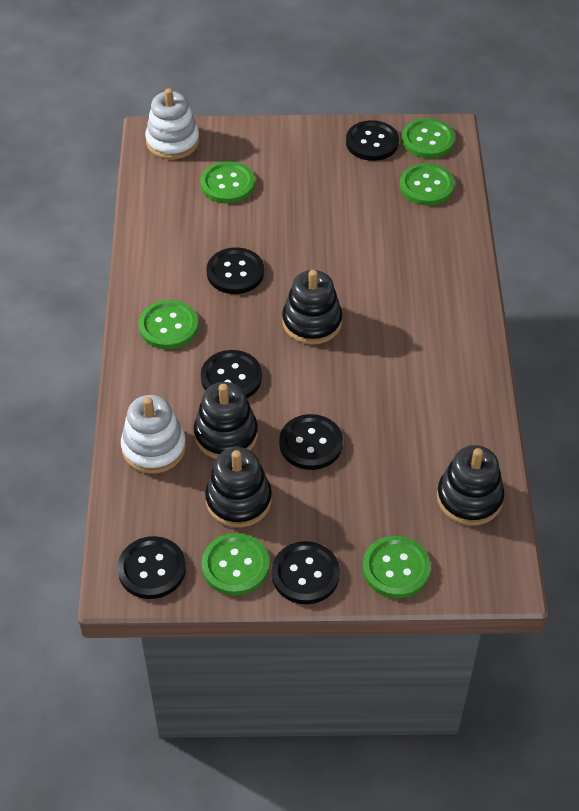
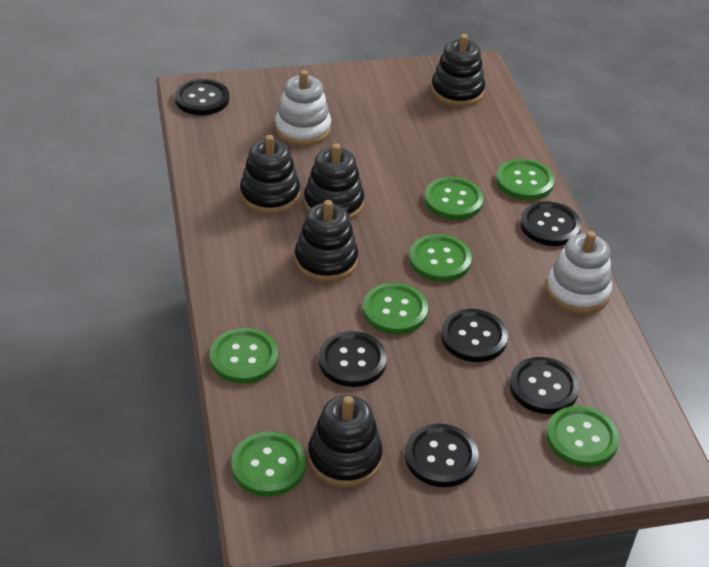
black stacking toy: 4 -> 5
green button: 6 -> 7

